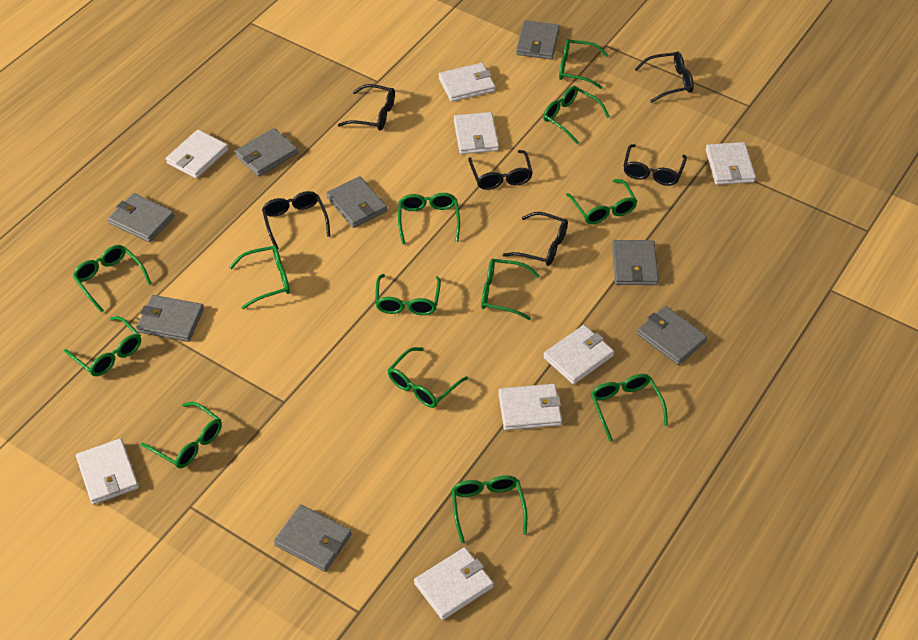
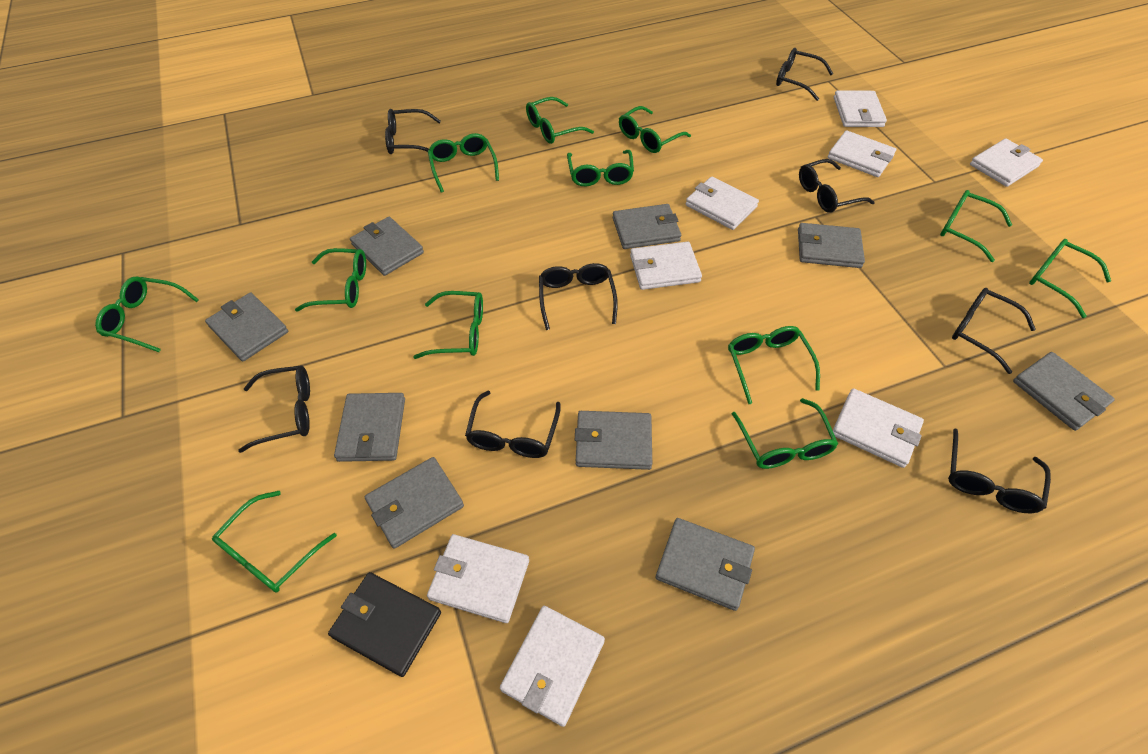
black glasses: 6 -> 8
black wallet: 0 -> 1
green glasses: 13 -> 12
grey wallet: 8 -> 9

